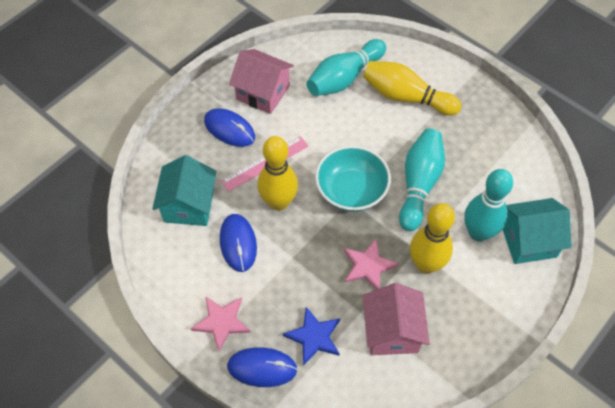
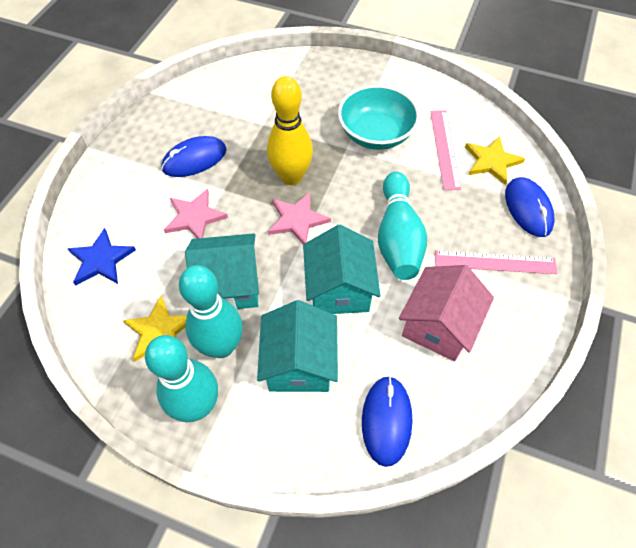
pink house: 2 -> 1
pink ruler: 1 -> 2
turquoise house: 2 -> 3
yellow bowling pin: 3 -> 1
yellow star: 0 -> 2

